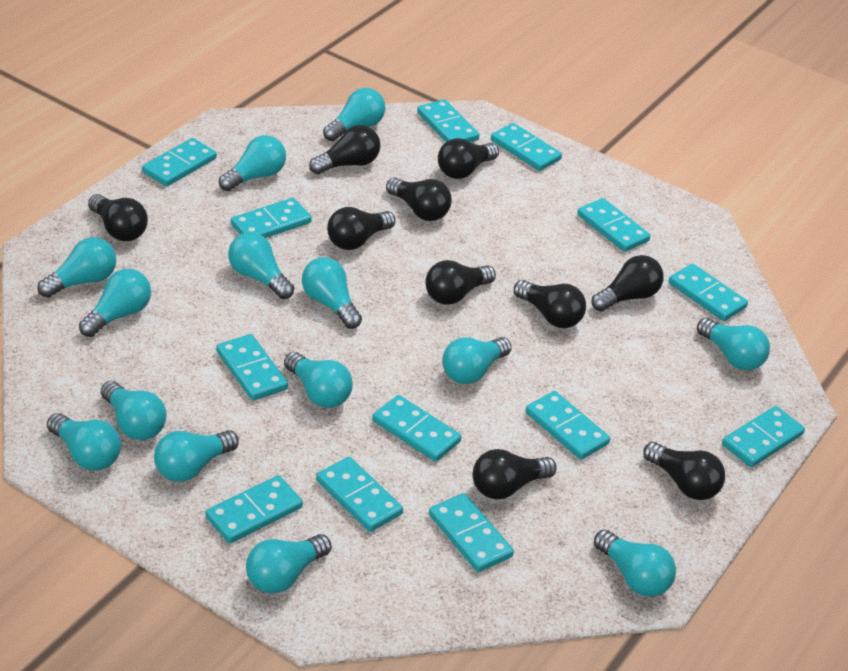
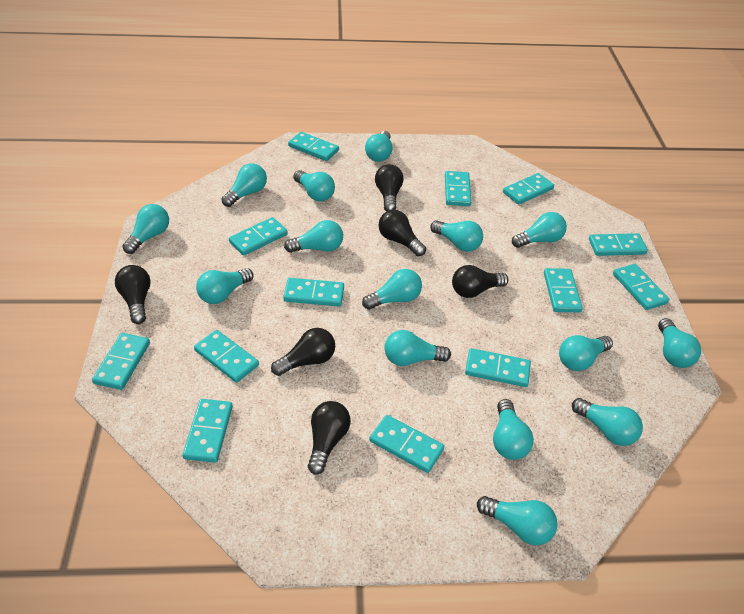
black light bulb: 10 -> 6
turquoise light bulb: 14 -> 15

